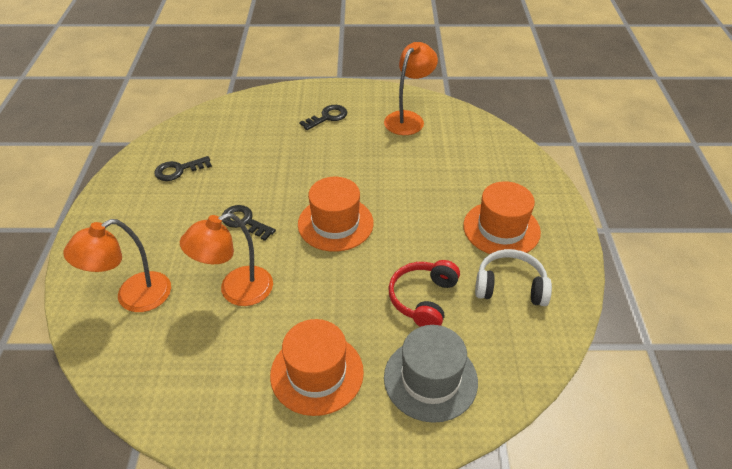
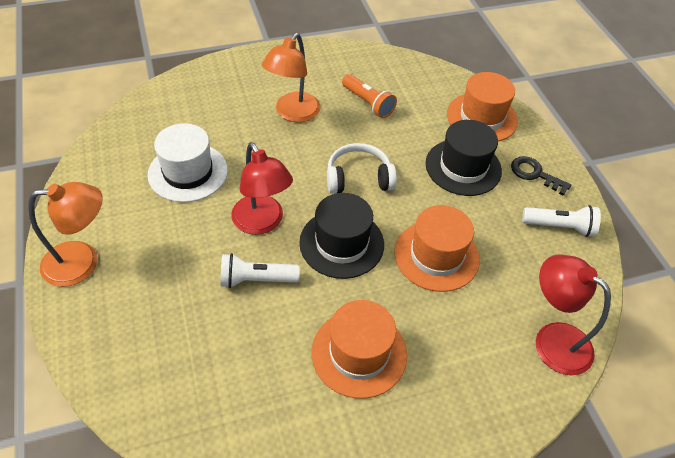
black hat: 0 -> 2
black key: 3 -> 1
grey hat: 1 -> 0
orange flashlight: 0 -> 1
orange lamp: 3 -> 2
red headphones: 1 -> 0
red lamp: 0 -> 2
white flashlight: 0 -> 2
white hat: 0 -> 1

